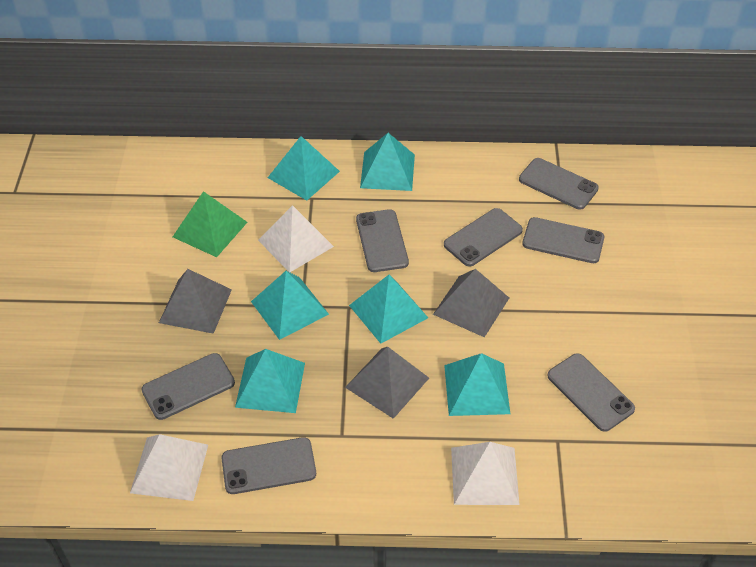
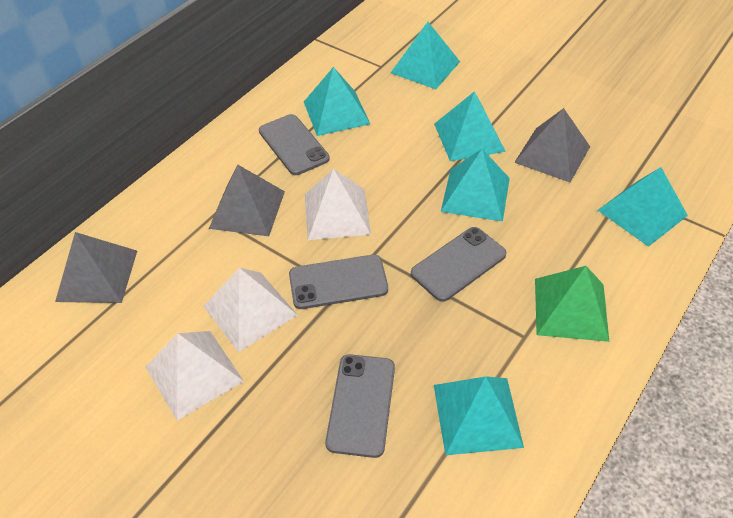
grey phone: 7 -> 4

